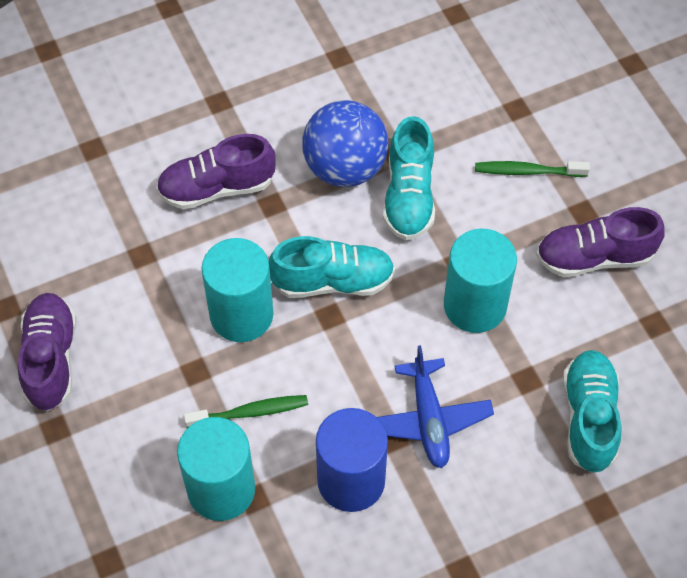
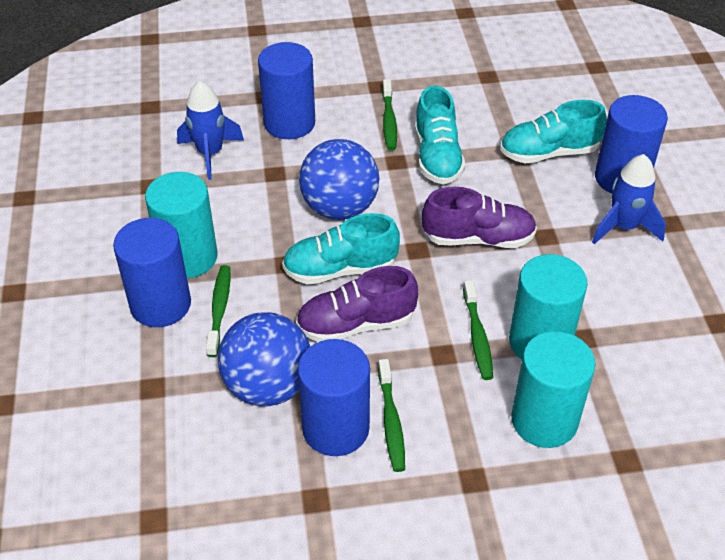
blue ball: 1 -> 2
blue cylinder: 1 -> 4
blue plane: 1 -> 0
blue rocket: 0 -> 2
green toothbrush: 2 -> 4
purple shoe: 3 -> 2

